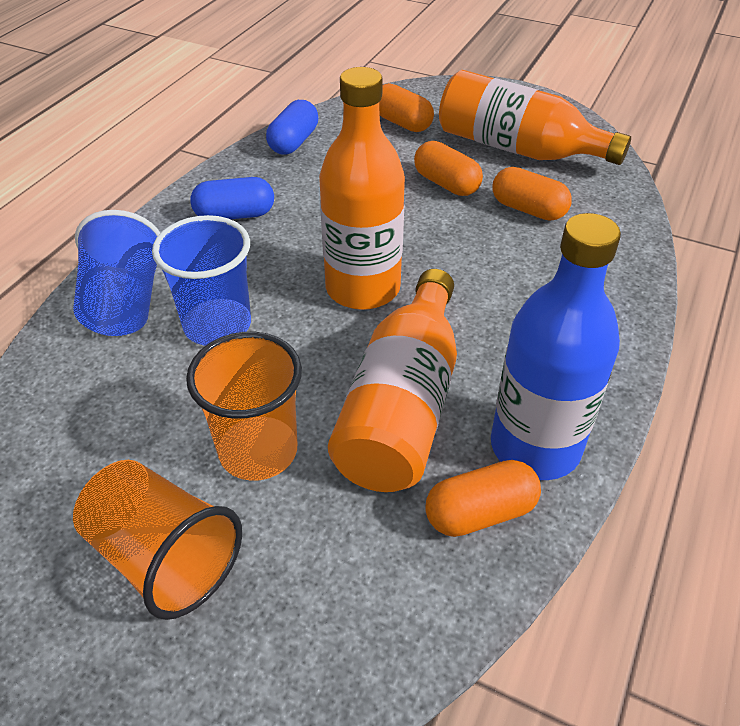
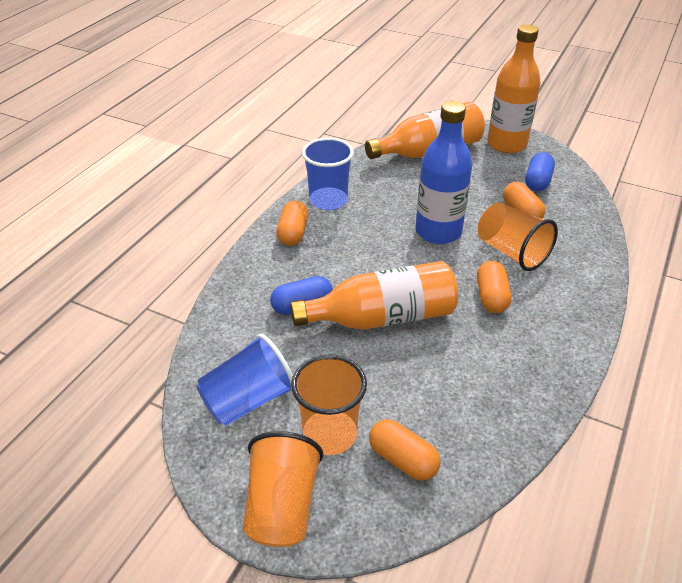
orange cup: 2 -> 3

